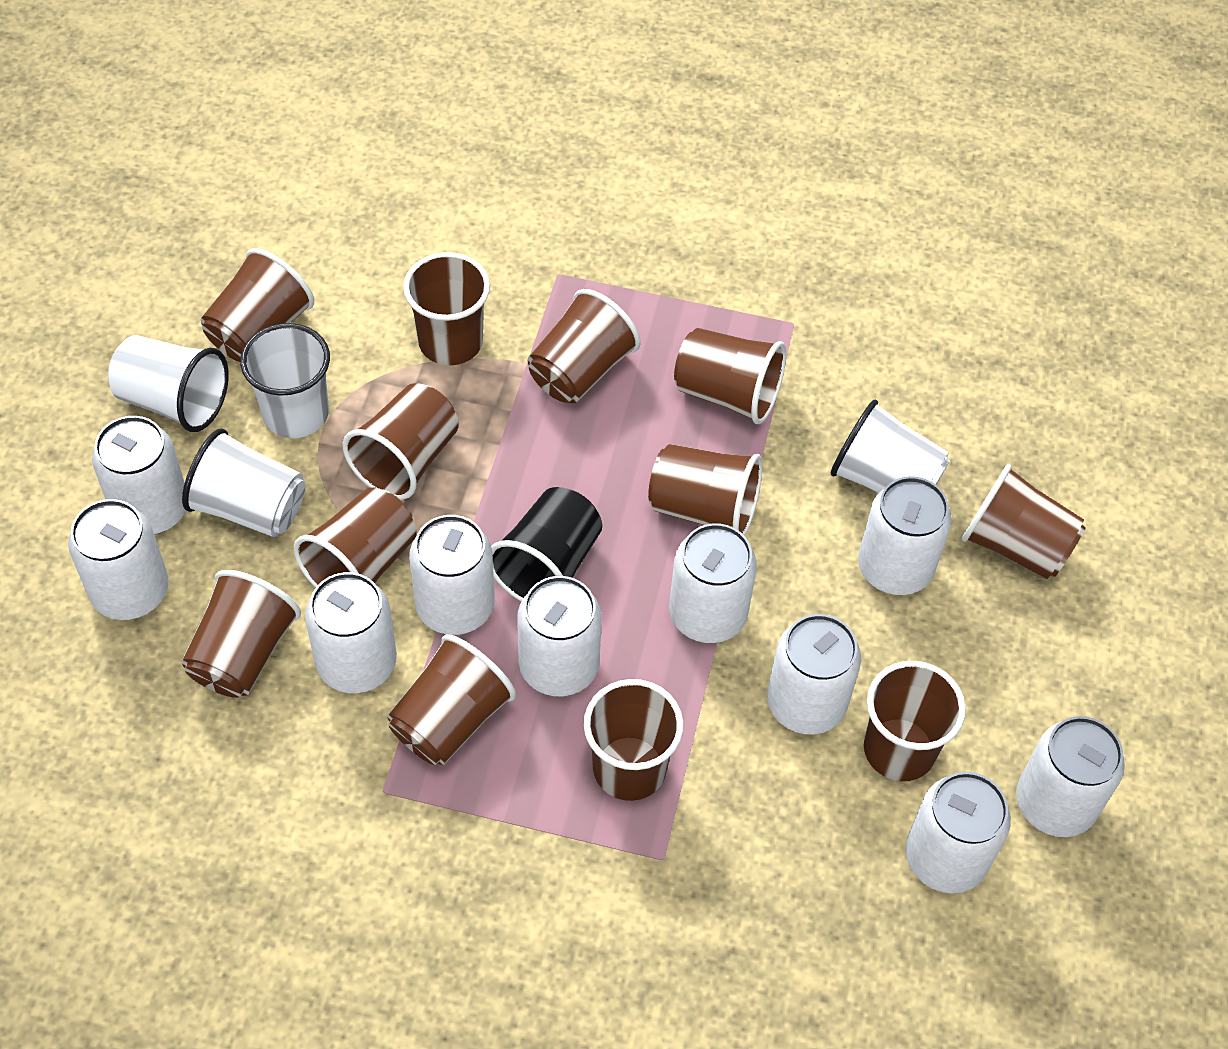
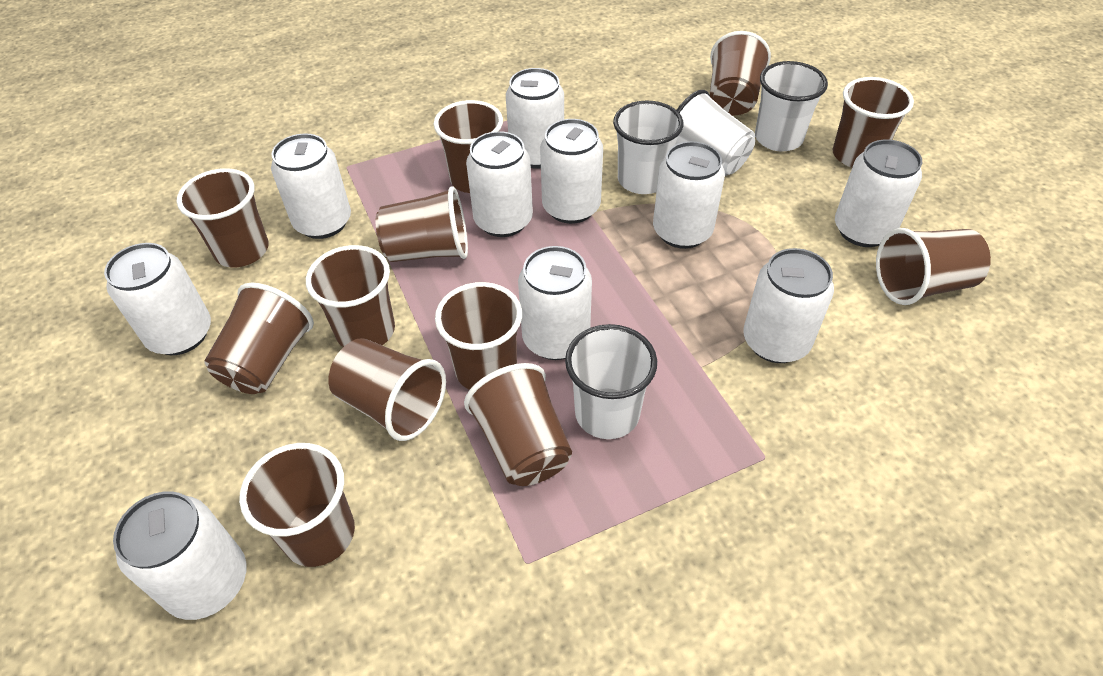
black cup: 1 -> 0

